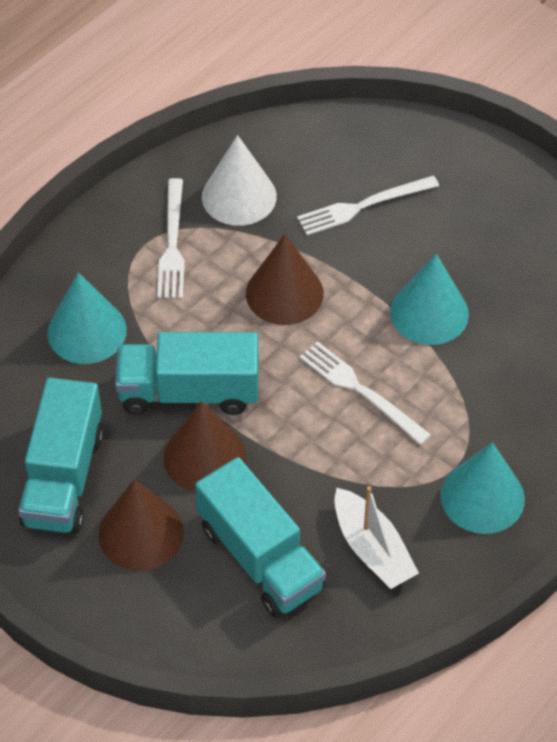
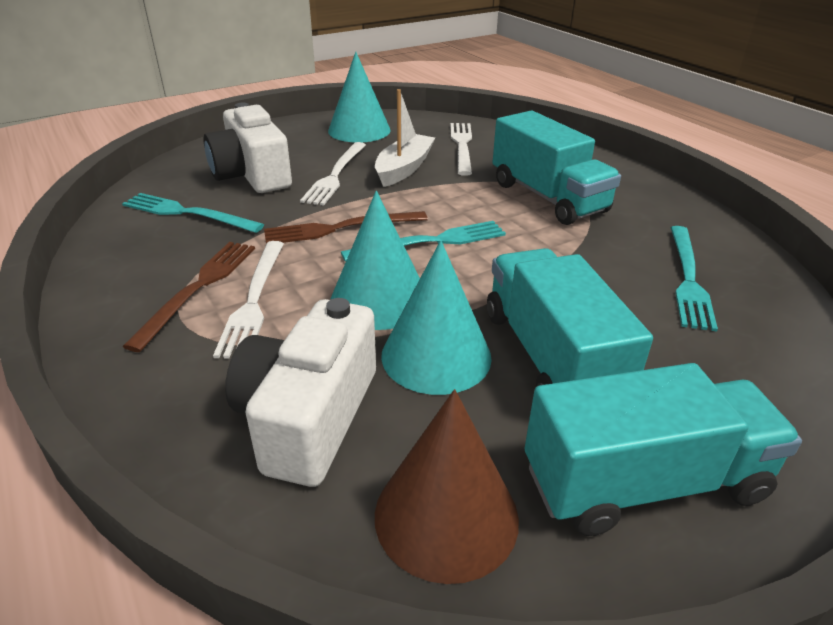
brown cone: 3 -> 1
brown fork: 0 -> 2
turquoise fork: 0 -> 3
white camera: 0 -> 2
white cone: 1 -> 0

